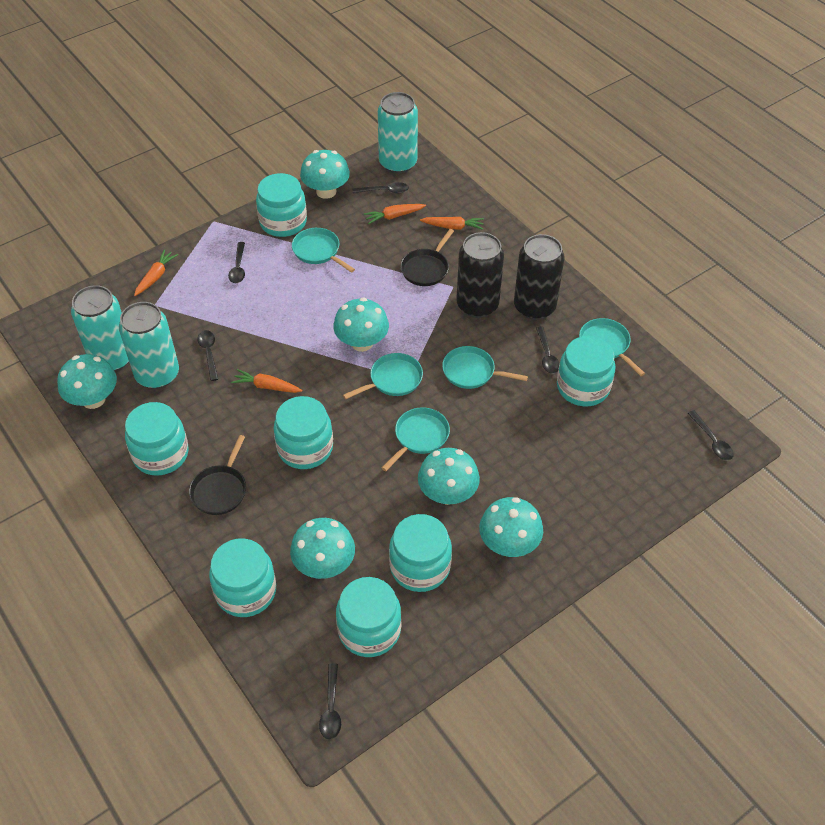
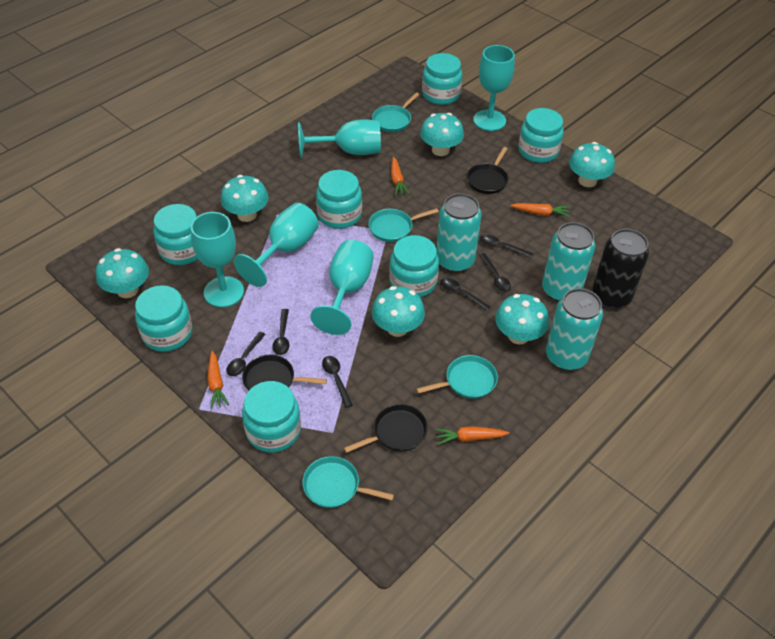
black can: 2 -> 1
black pan: 2 -> 3
turquoise goblet: 0 -> 5
turquoise pan: 5 -> 4

